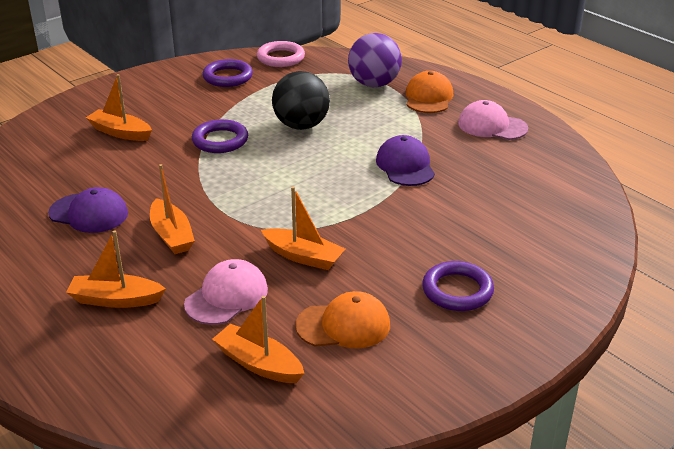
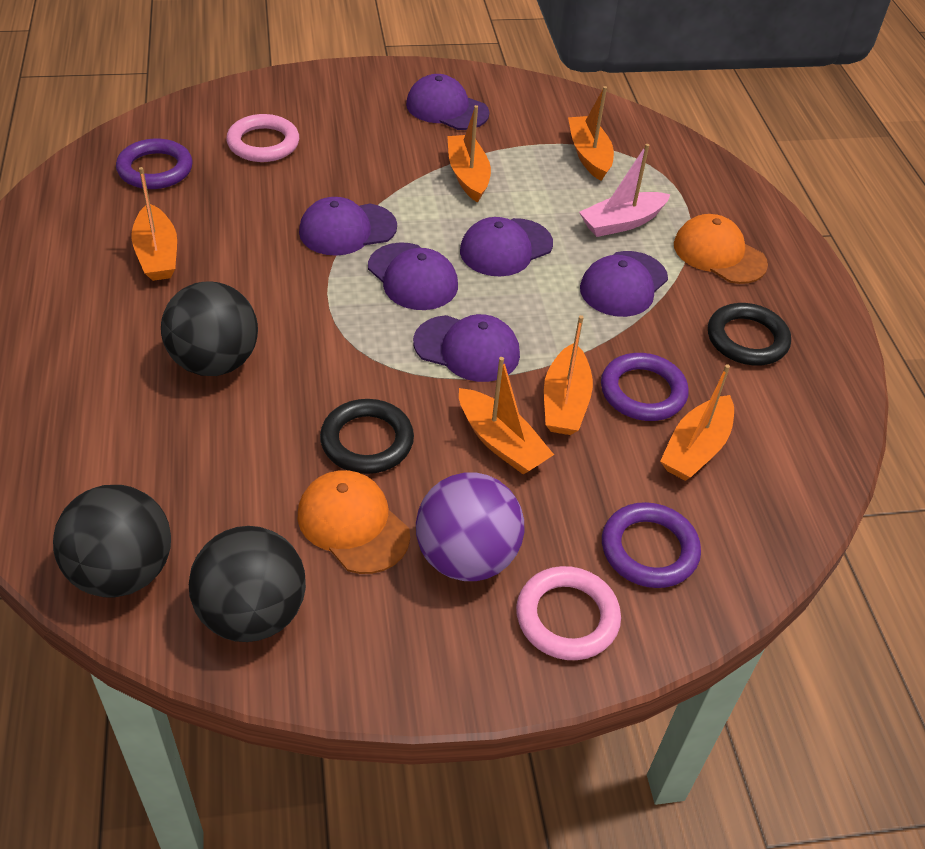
black ball: 1 -> 3
black ring: 0 -> 2
orange boat: 5 -> 6
pink boat: 0 -> 1
pink cap: 2 -> 0
pink ring: 1 -> 2
purple cap: 2 -> 6

